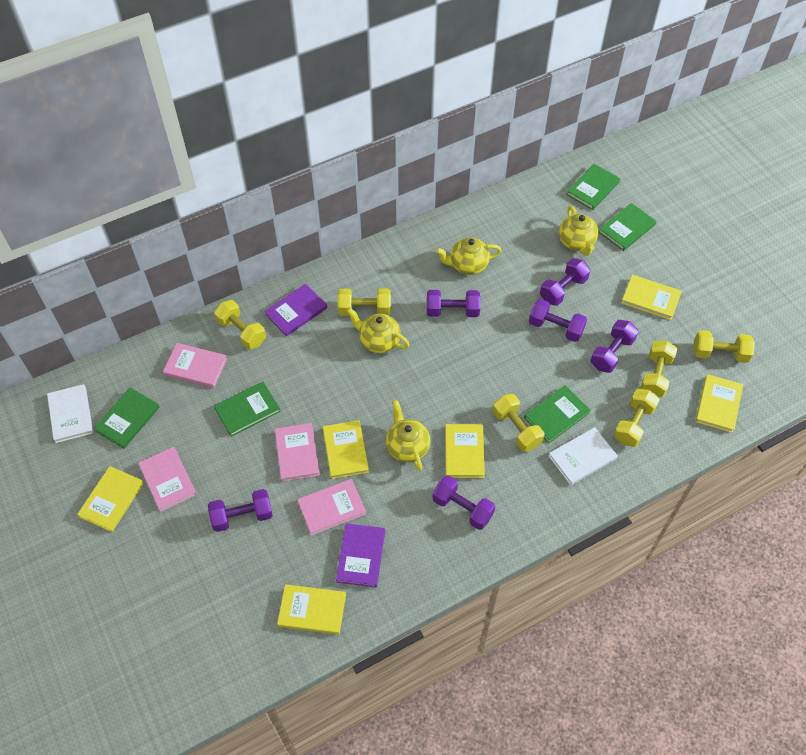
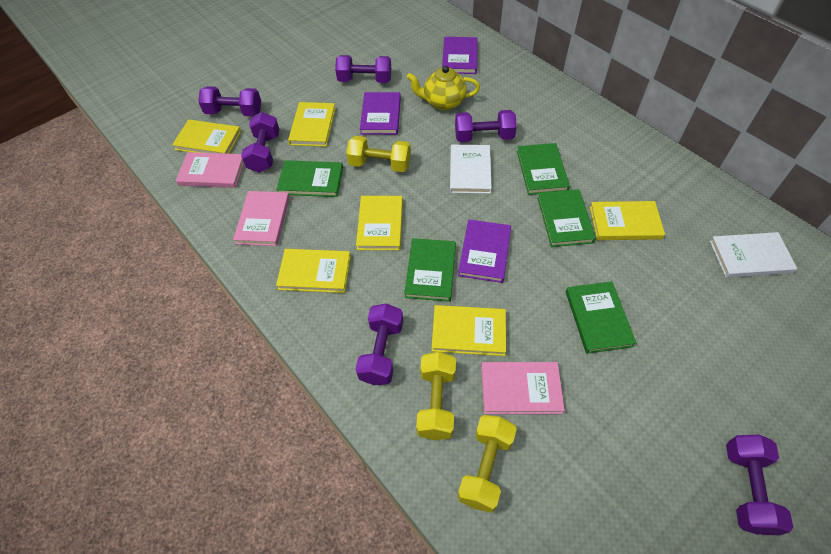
pink book: 4 -> 3
purple book: 2 -> 3
yellow dumbbell: 6 -> 3
yellow teapot: 4 -> 1

